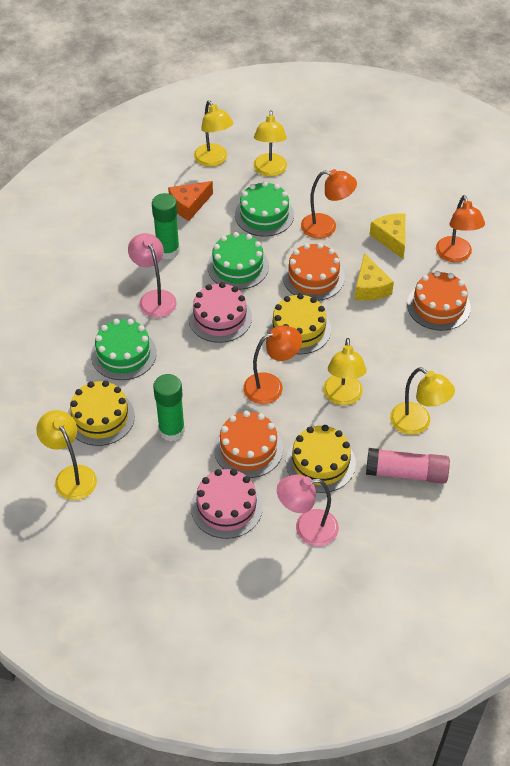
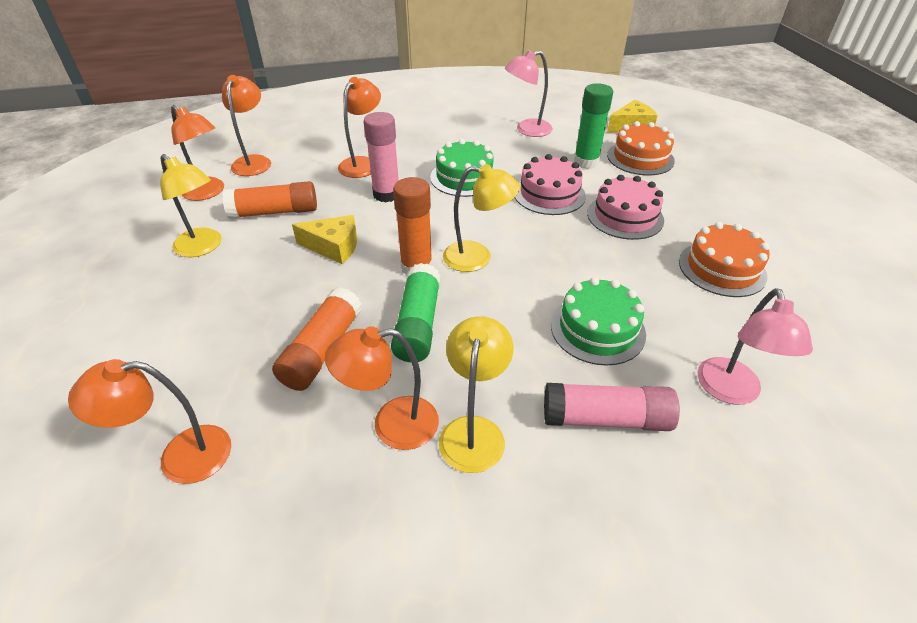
green cake: 3 -> 2
orange cake: 3 -> 2
orange cheese: 1 -> 0
orange glue stick: 0 -> 3
orange lamp: 3 -> 5
pink glue stick: 1 -> 2
yellow cake: 3 -> 0
yellow lamp: 5 -> 3

